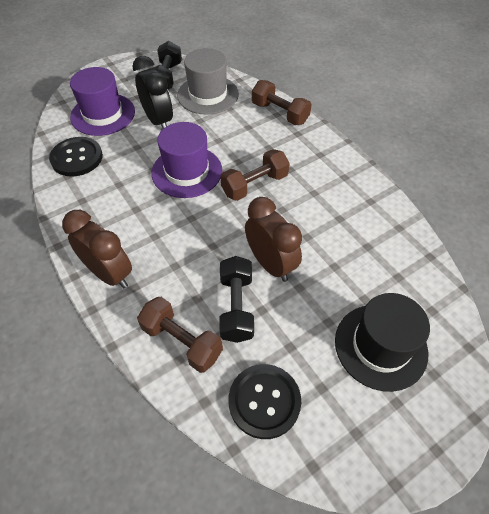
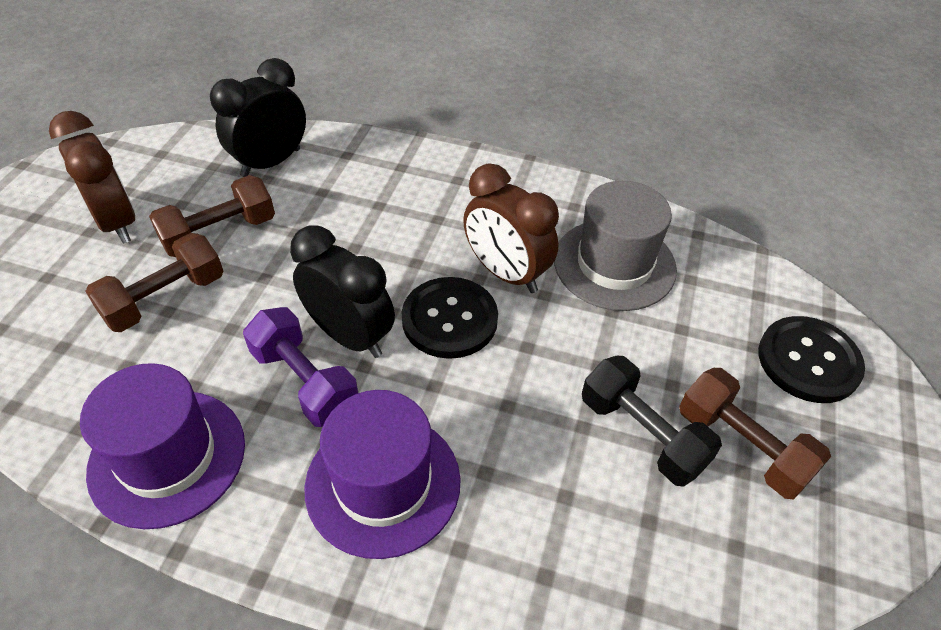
black clock: 1 -> 2
black dumbbell: 2 -> 1
black hat: 1 -> 0
purple dumbbell: 0 -> 1

